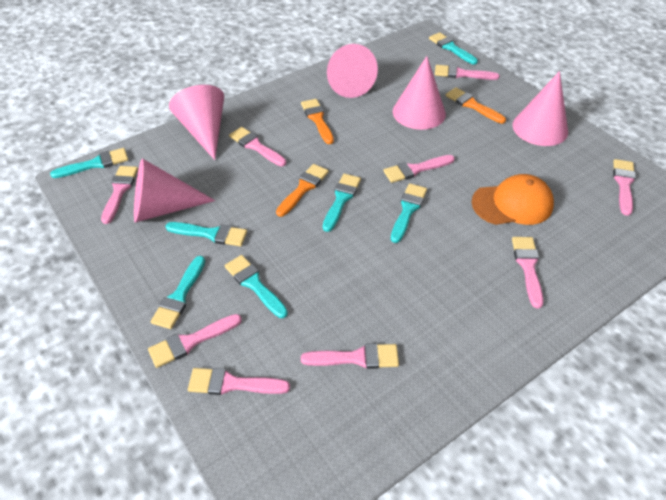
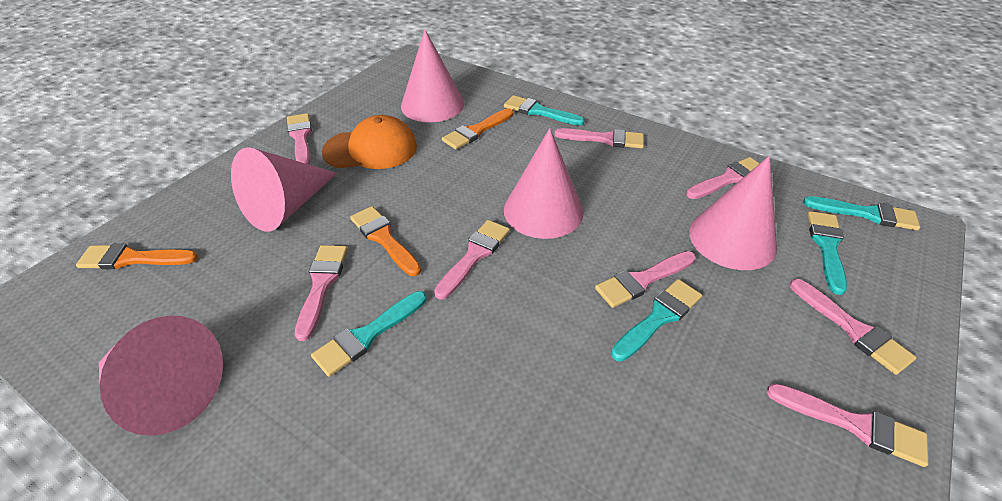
pink brush: 9 -> 8
turquoise brush: 7 -> 5

